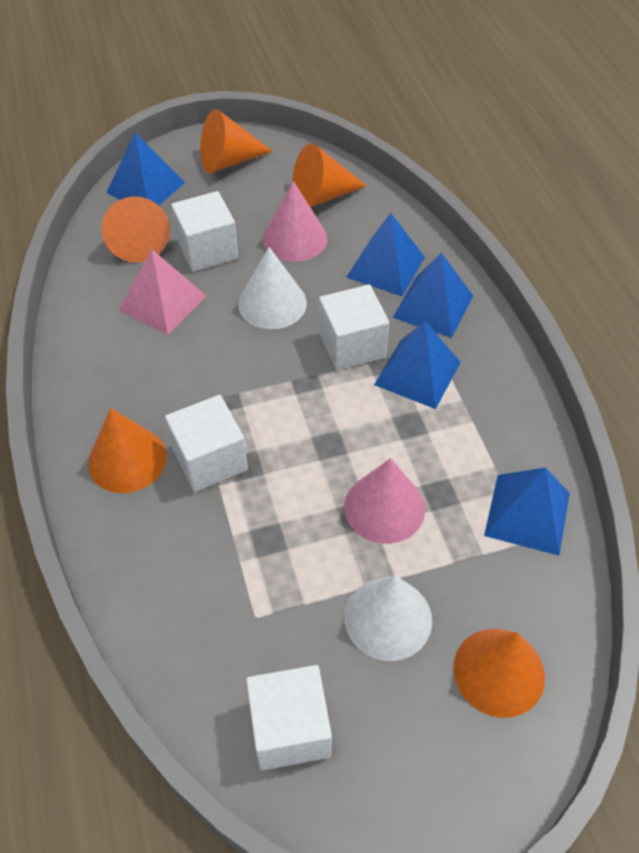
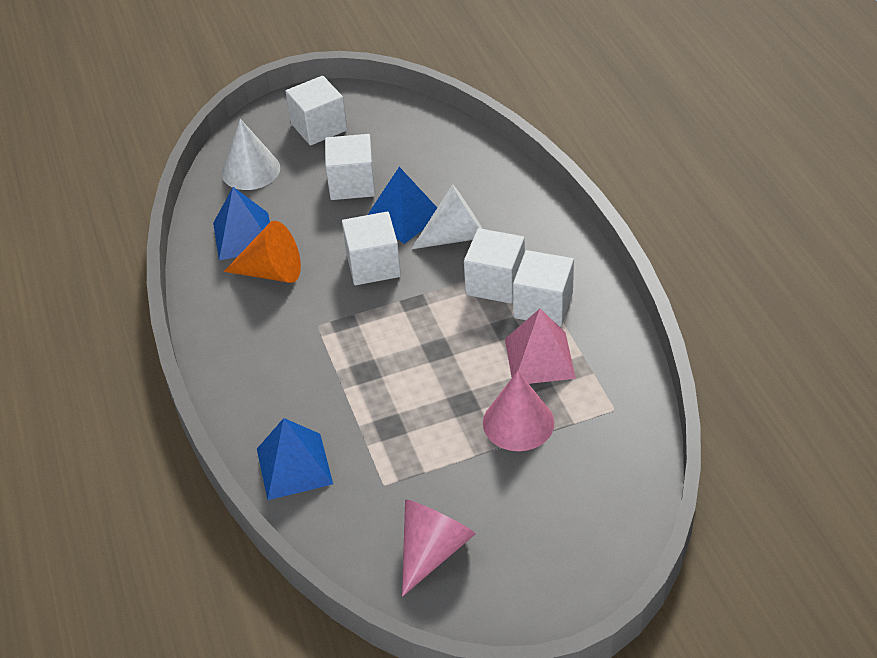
blue pyramid: 5 -> 3
orange cone: 5 -> 1
white cube: 4 -> 5

